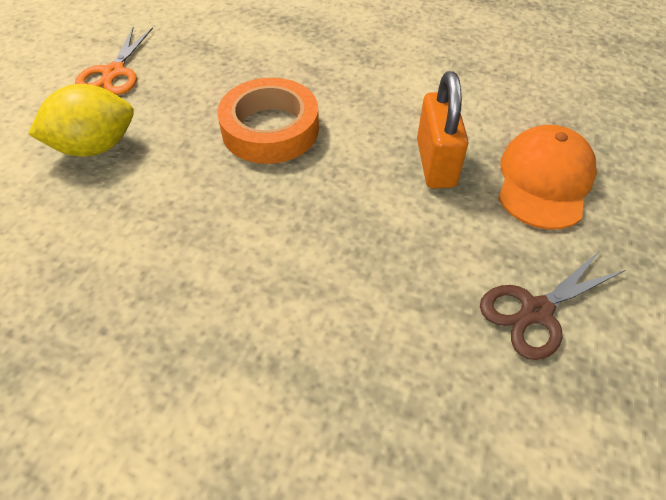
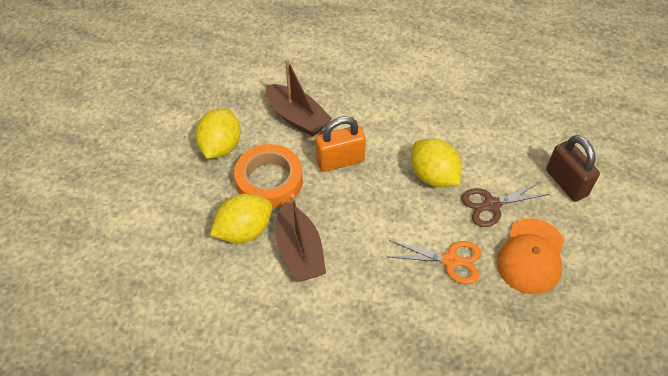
brown boat: 0 -> 2
brown padlock: 0 -> 1
yellow lemon: 1 -> 3

